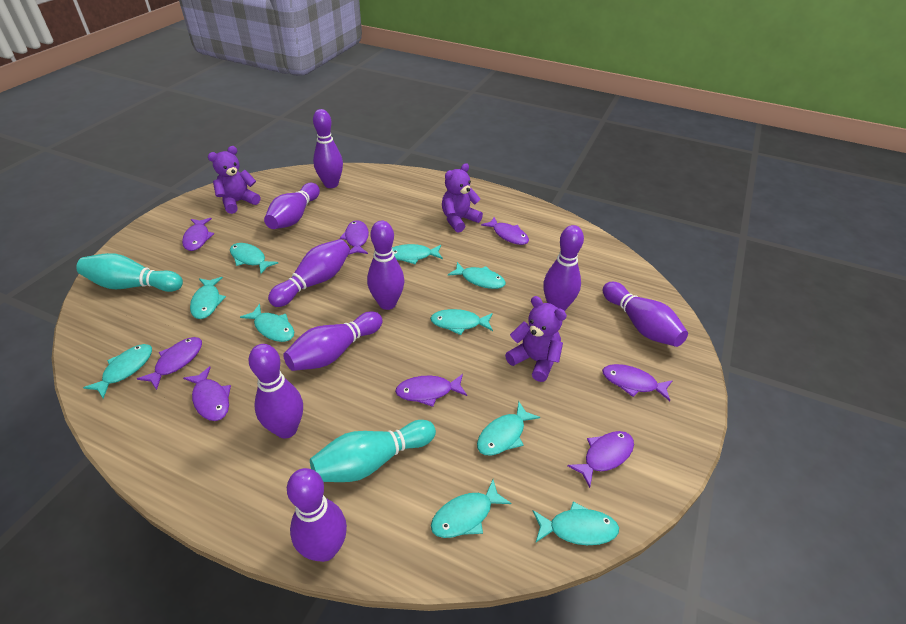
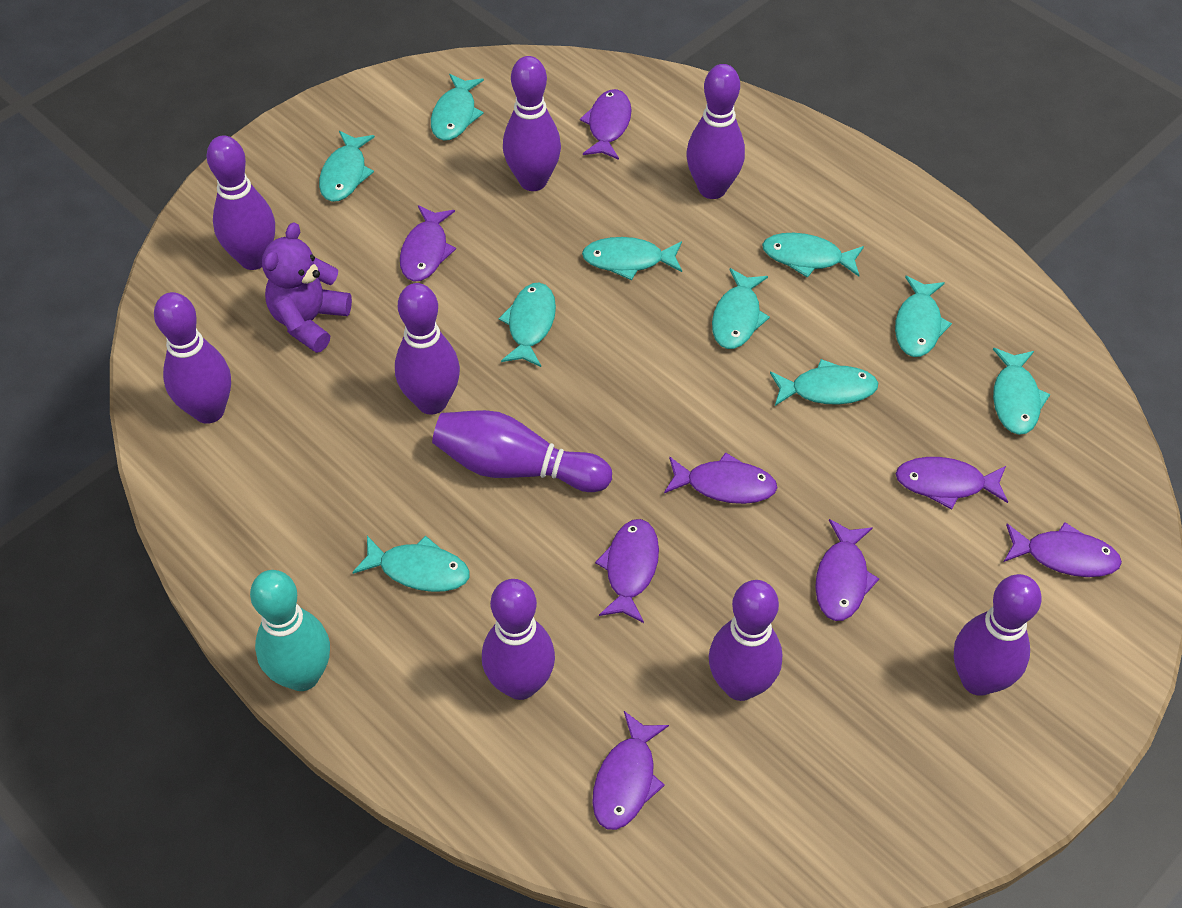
purple teddy bear: 3 -> 1
turquoise bowling pin: 2 -> 1

